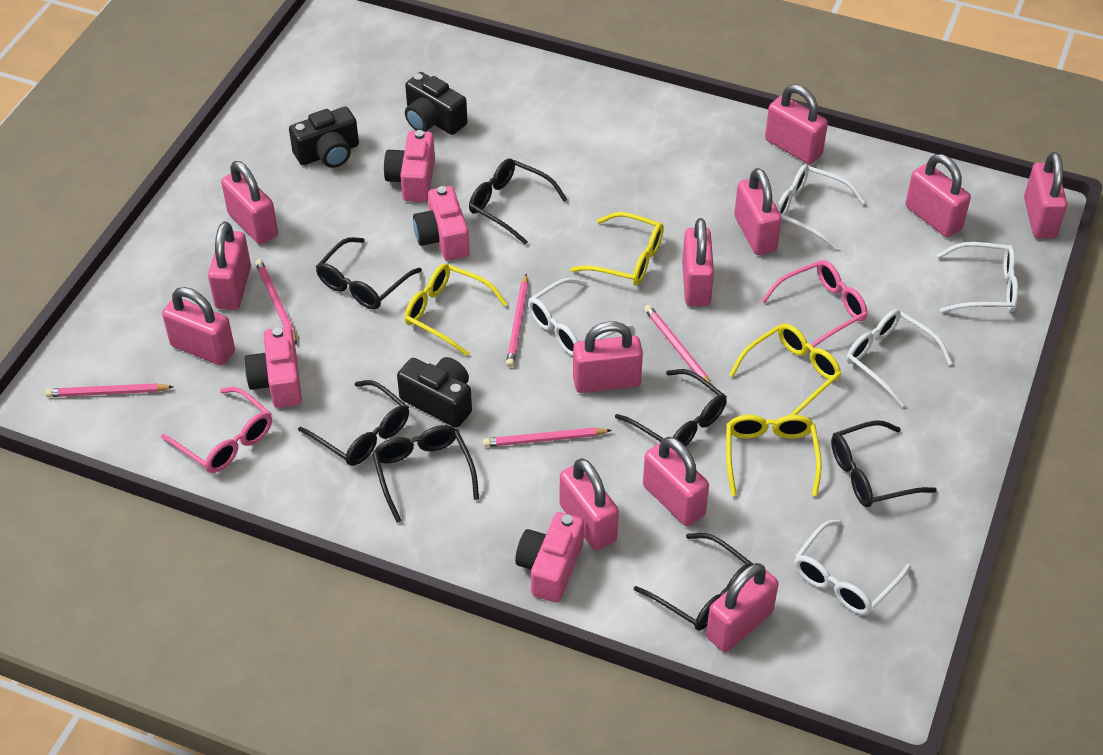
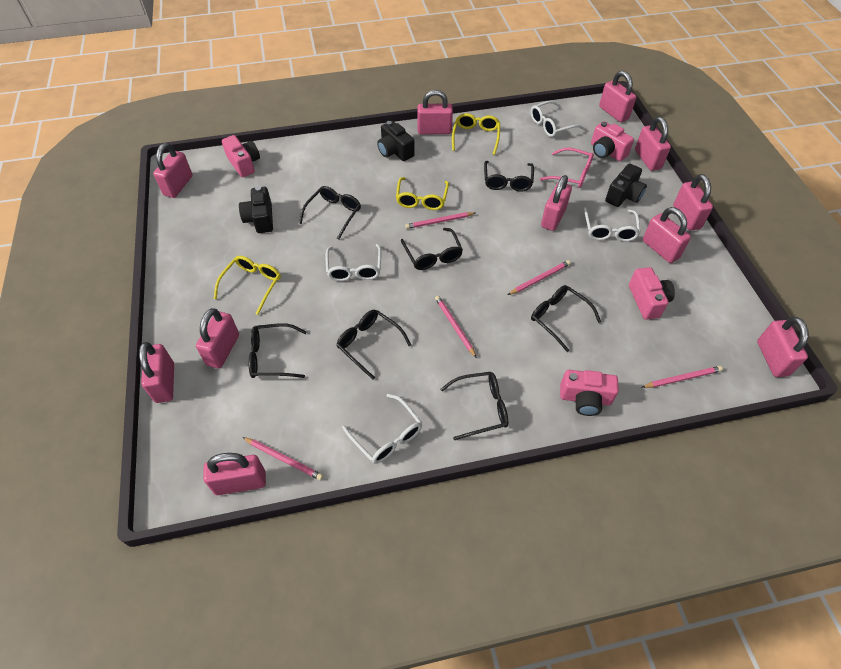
pink glasses: 2 -> 1
pink padlock: 12 -> 11
white glasses: 5 -> 4
yellow glasses: 4 -> 3

